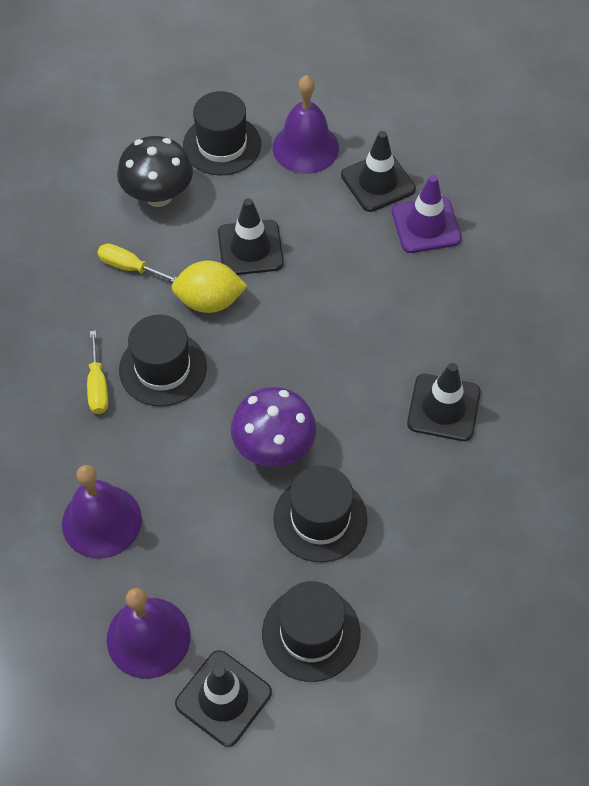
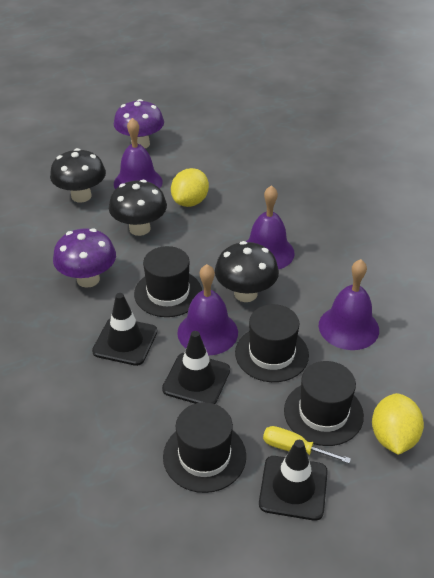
black mushroom: 1 -> 3
black traffic cone: 4 -> 3
purple bell: 3 -> 4
purple mushroom: 1 -> 2
purple traffic cone: 1 -> 0
yellow lemon: 1 -> 2
yellow screwdriver: 2 -> 1

